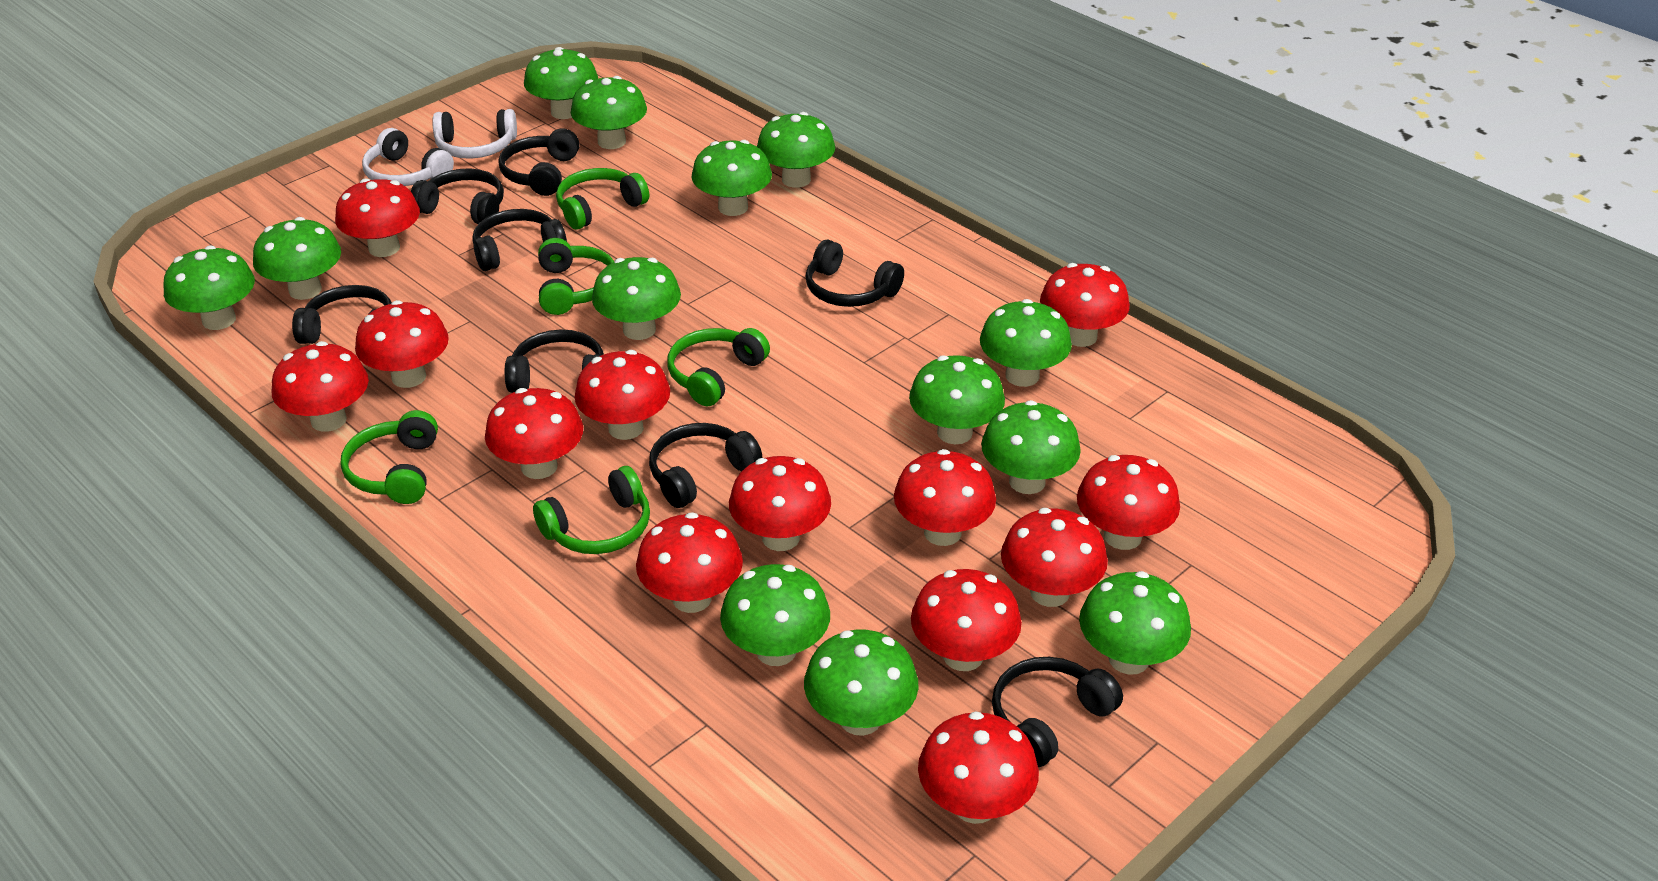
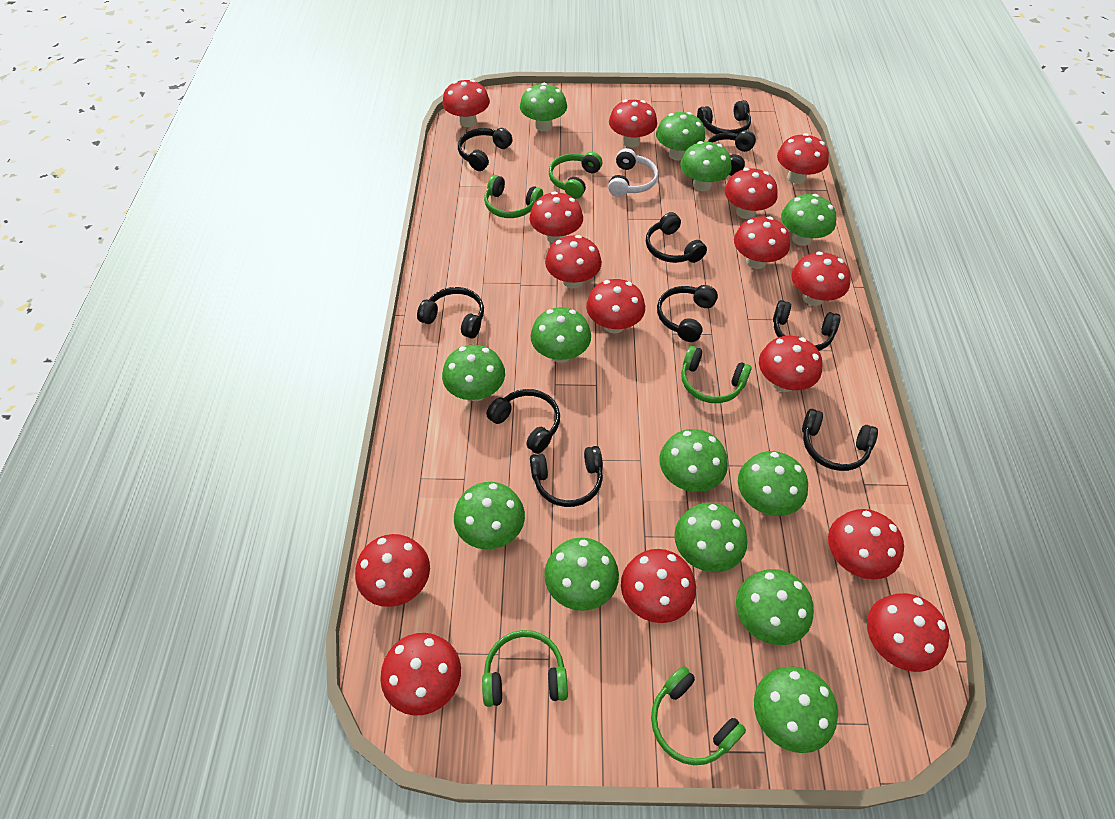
black headphones: 8 -> 10
red mushroom: 13 -> 15
white headphones: 2 -> 1

